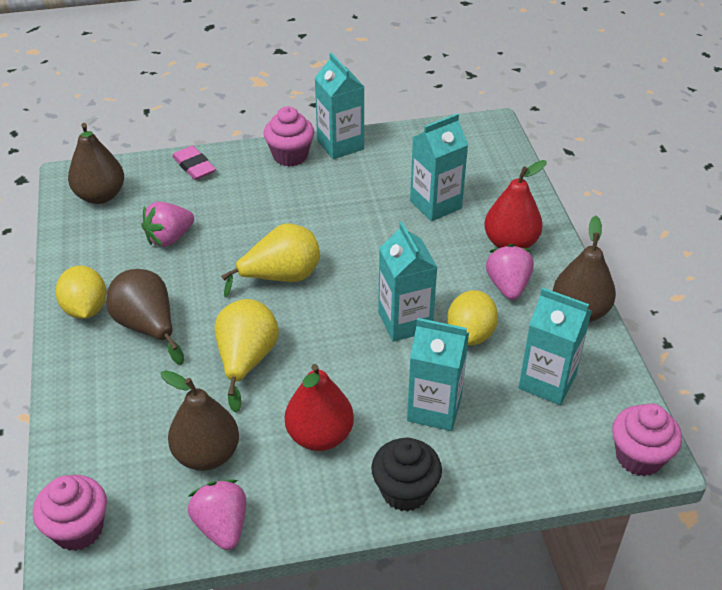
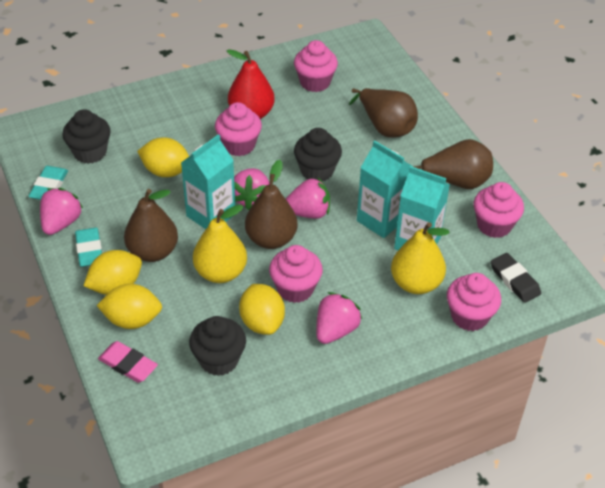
black cupcake: 1 -> 3
black eraser: 0 -> 1
pink cupcake: 3 -> 5
pink strawberry: 3 -> 4
red pear: 2 -> 1
turquoise carton: 5 -> 3
turquoise eraser: 0 -> 2
yellow lemon: 2 -> 4

